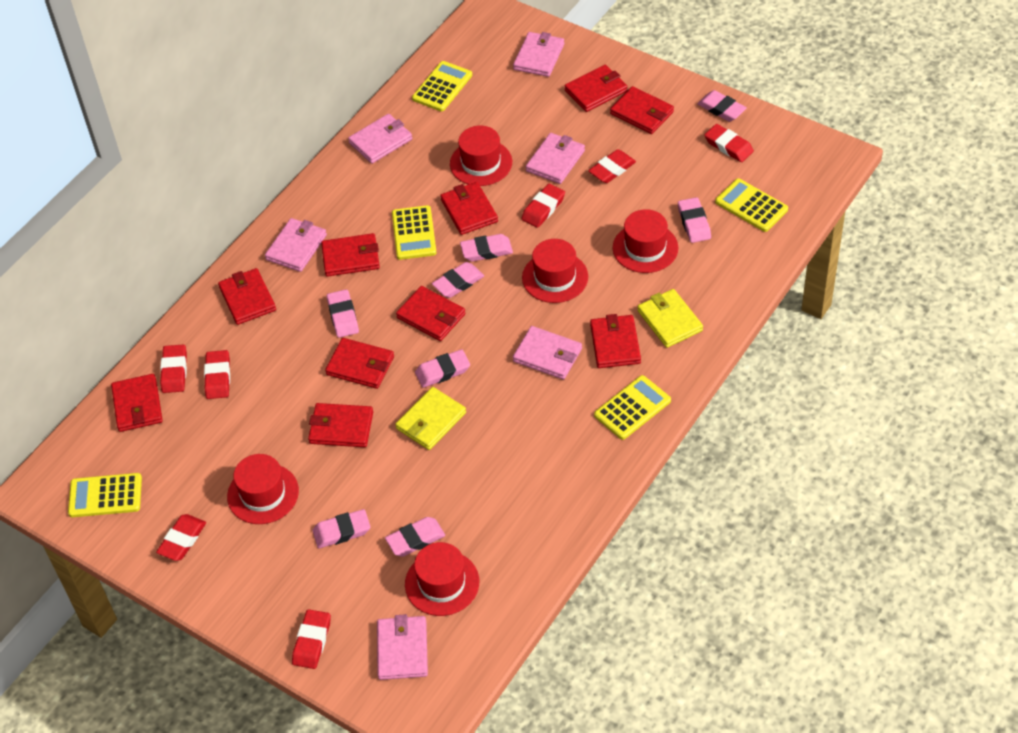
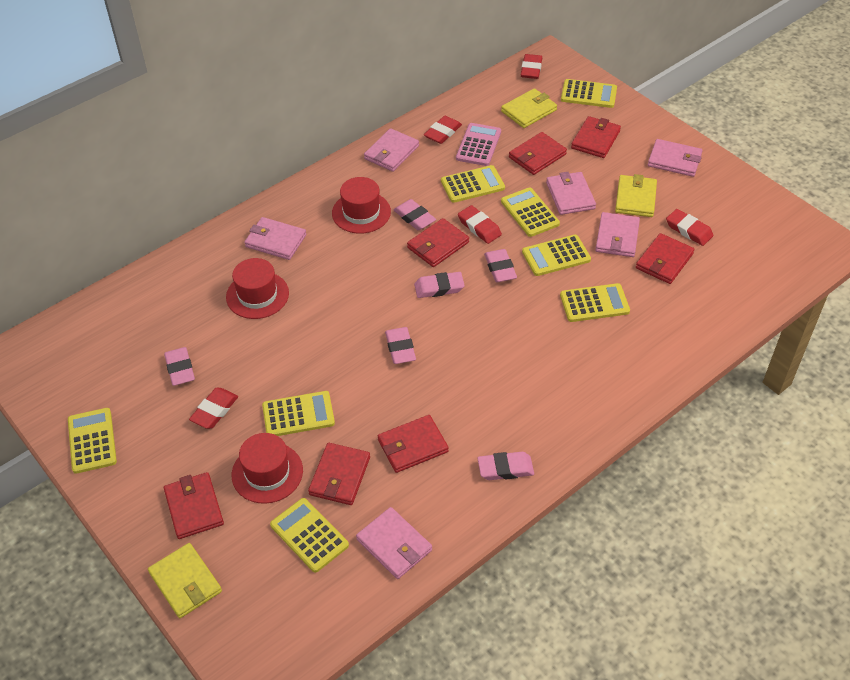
pink calculator: 0 -> 1
pink eraser: 8 -> 6
red eraser: 7 -> 5
red hat: 5 -> 3
red wallet: 10 -> 7
yellow calculator: 5 -> 8
yellow wallet: 2 -> 3

